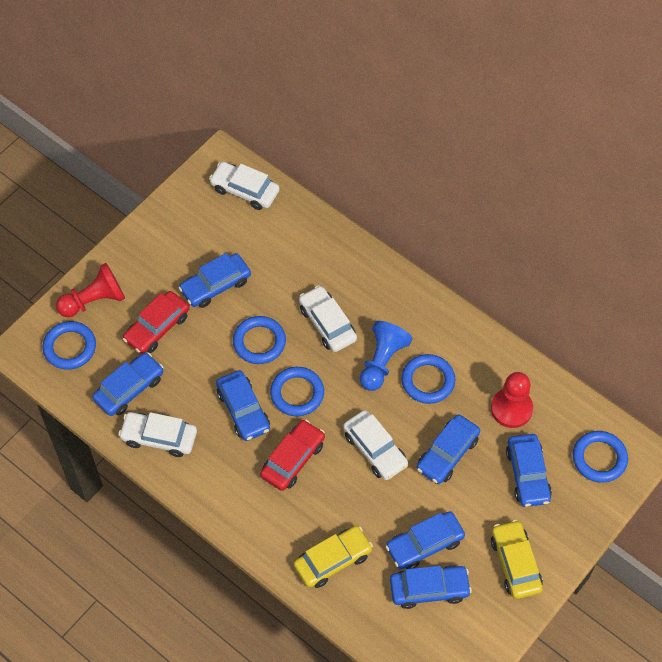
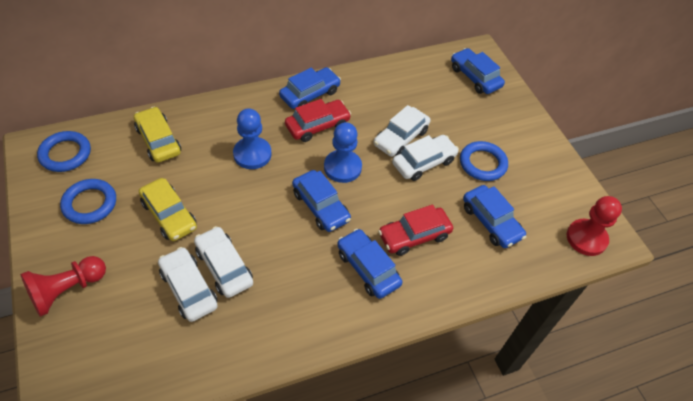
blue car: 7 -> 5
blue pawn: 1 -> 2
blue ring: 5 -> 3

